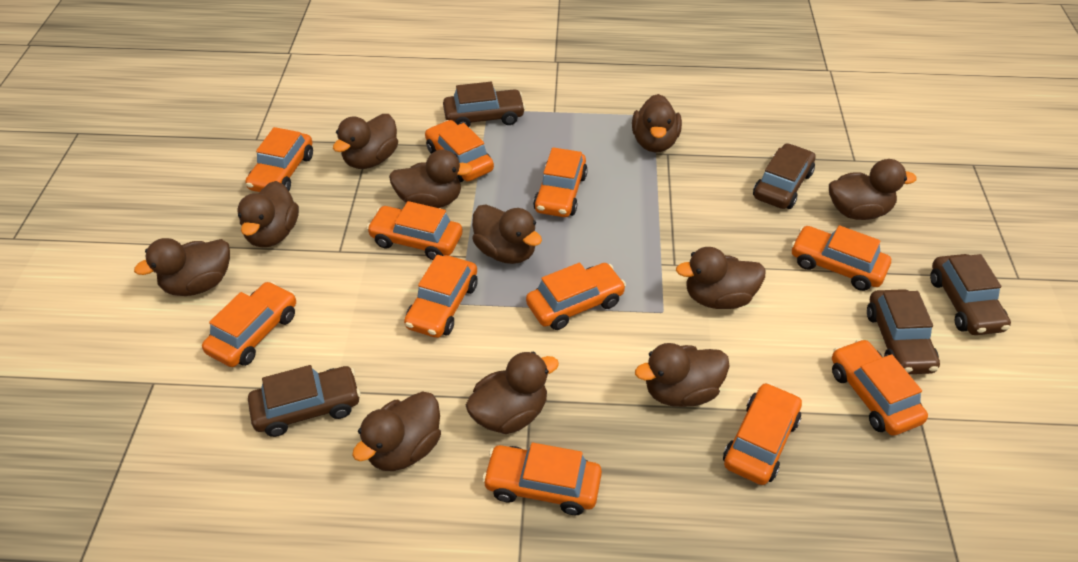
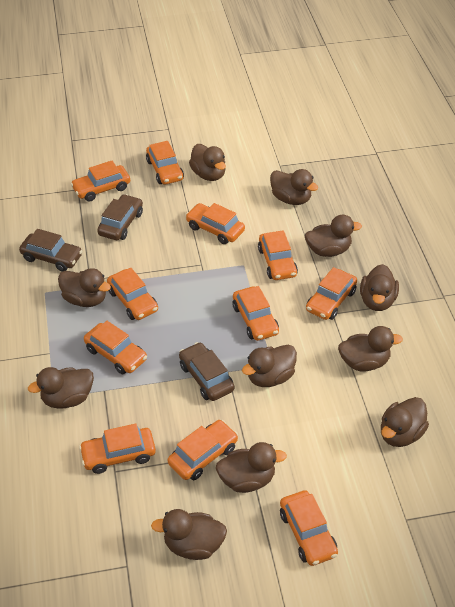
brown car: 5 -> 3

